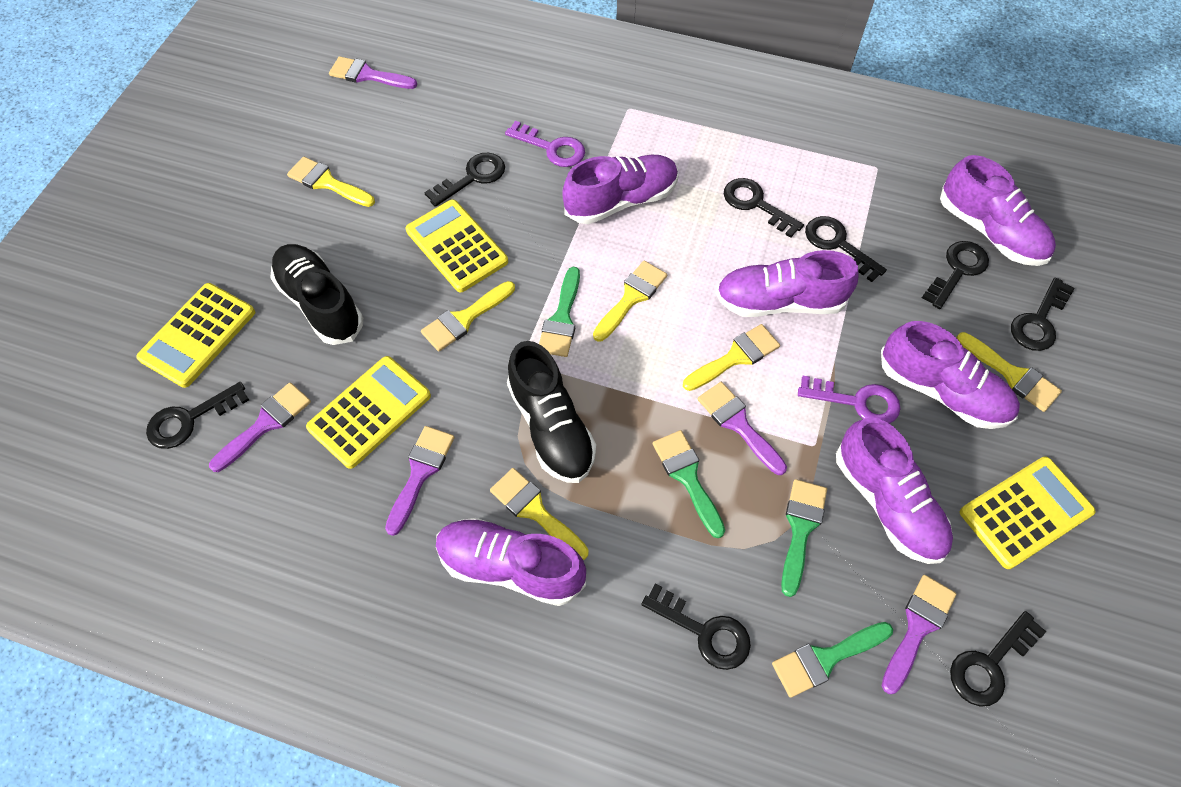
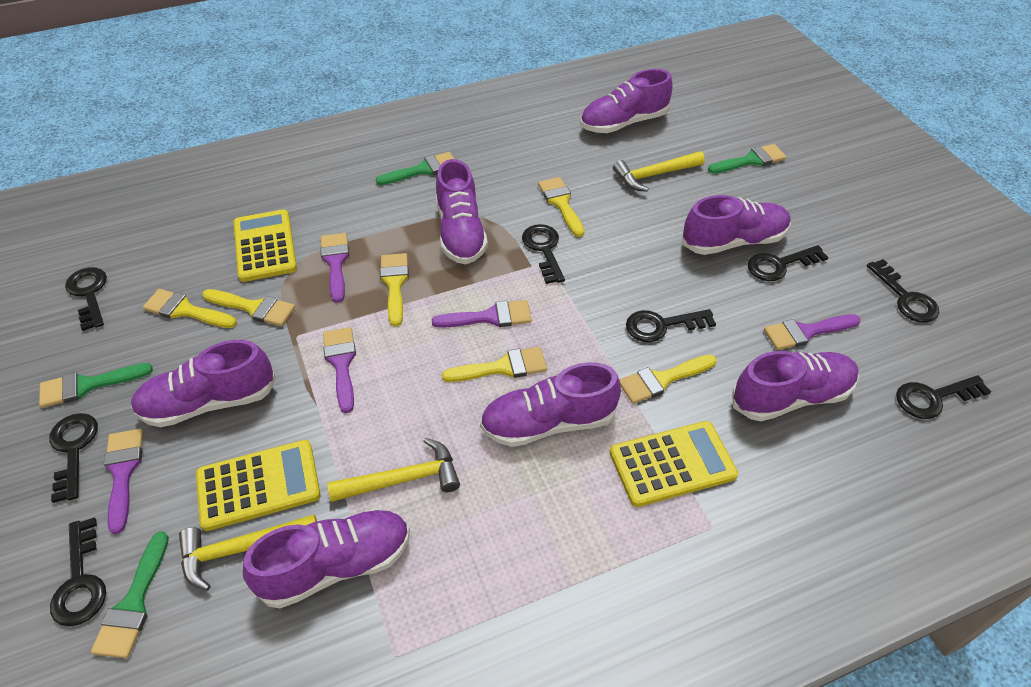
black shoe: 2 -> 0
purple key: 2 -> 0
purple shoe: 6 -> 7
yellow calculator: 4 -> 3
yellow hammer: 0 -> 3

